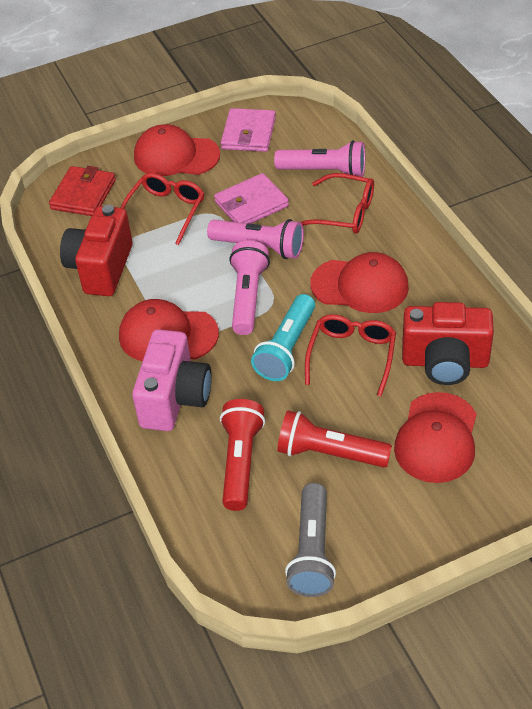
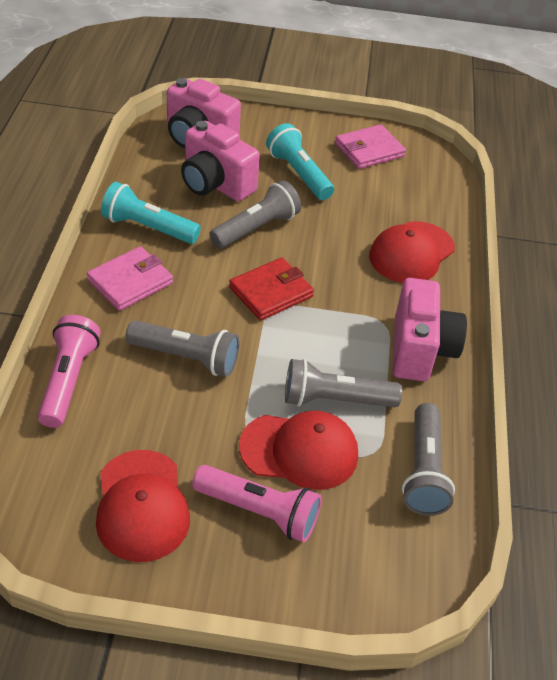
grey flashlight: 1 -> 4
pink camera: 1 -> 3
pink flashlight: 3 -> 2
red camera: 2 -> 0
red cap: 4 -> 3
red flashlight: 2 -> 0
red glasses: 3 -> 0
turquoise flashlight: 1 -> 2

